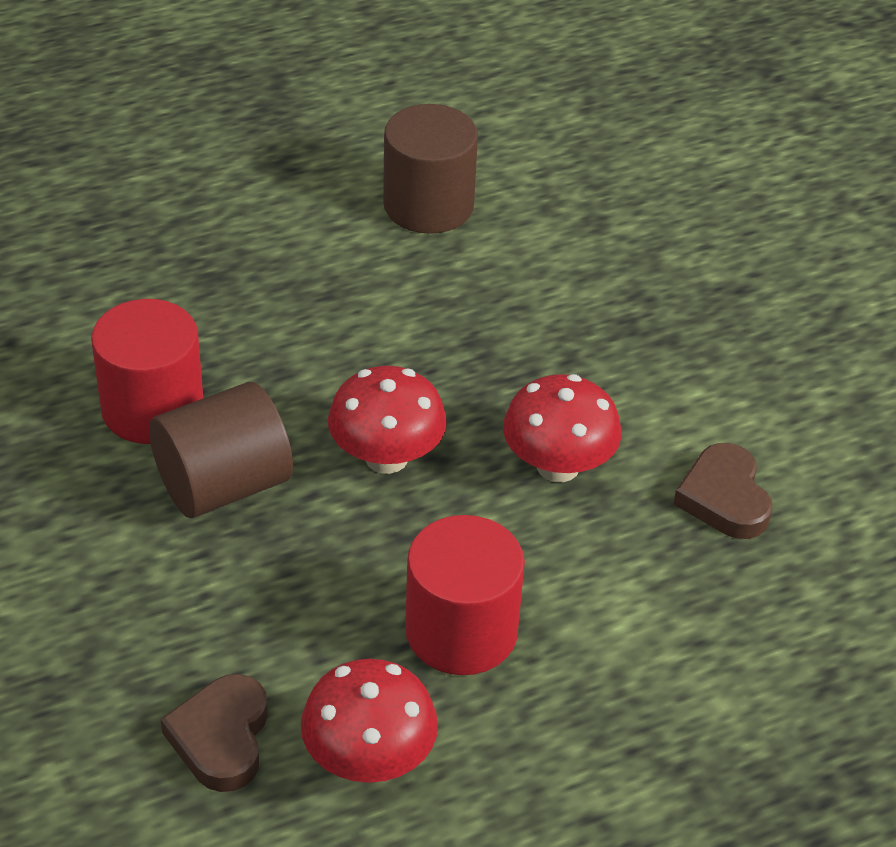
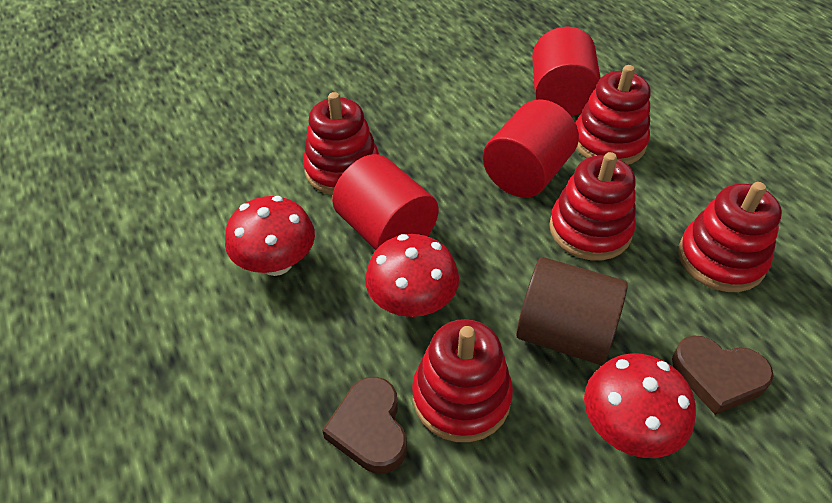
brown cylinder: 2 -> 1
red cylinder: 2 -> 3
red stacking toy: 0 -> 5

